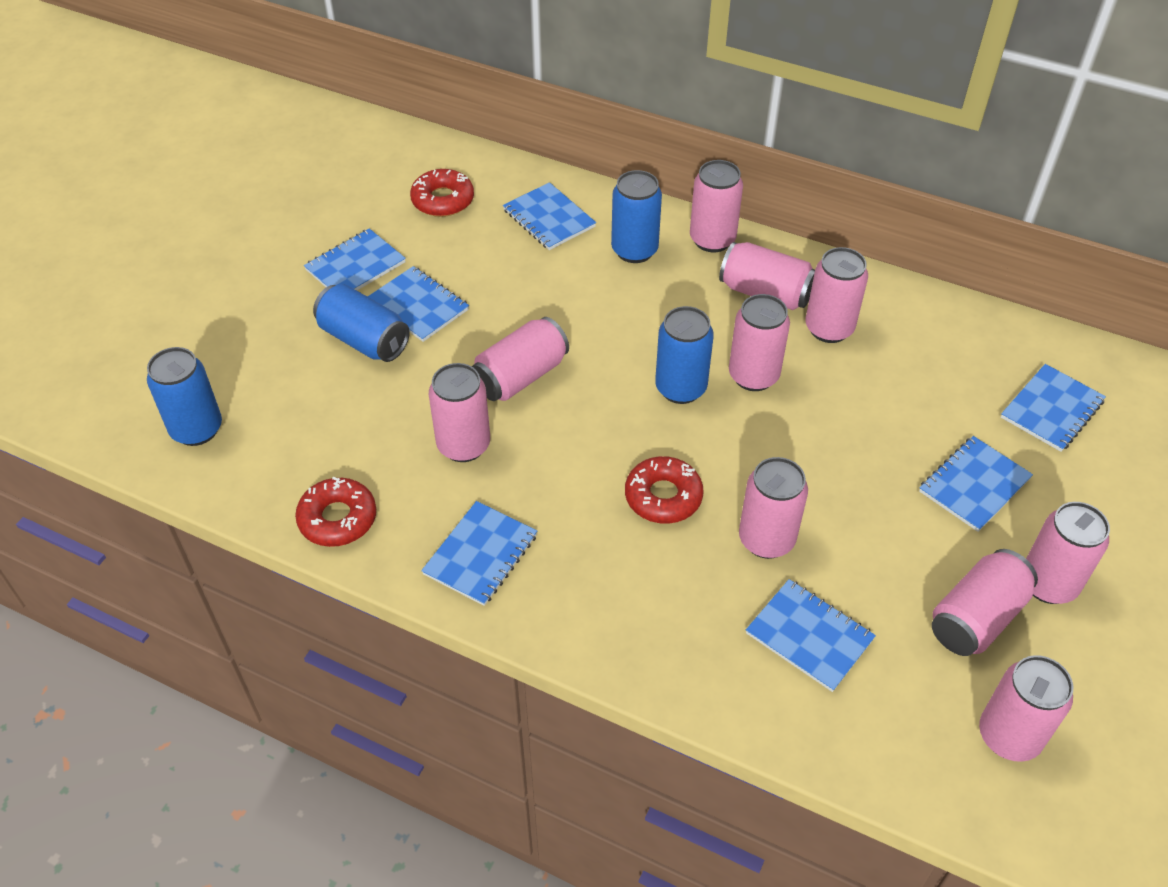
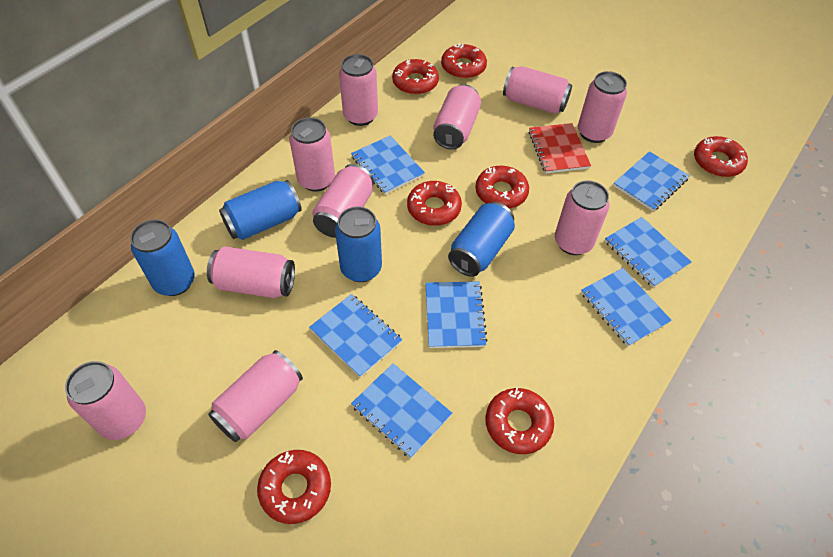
red donut: 3 -> 7
red notebook: 0 -> 1

